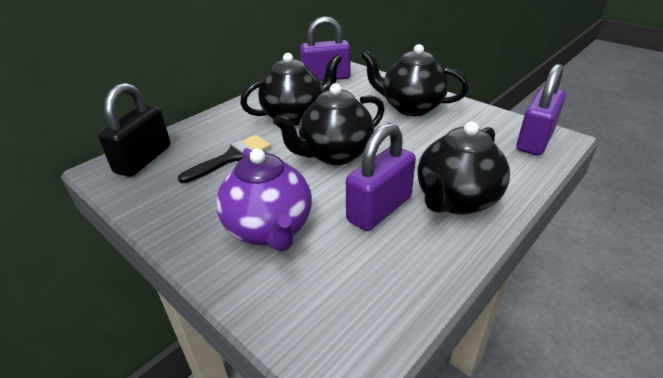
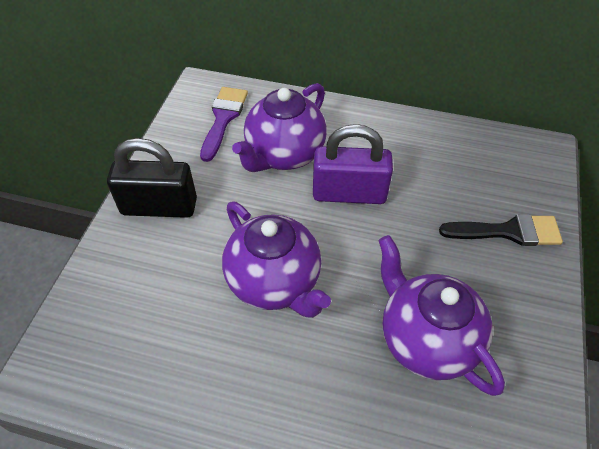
black teapot: 4 -> 0
purple brush: 0 -> 1
purple padlock: 3 -> 1
purple teapot: 1 -> 3

